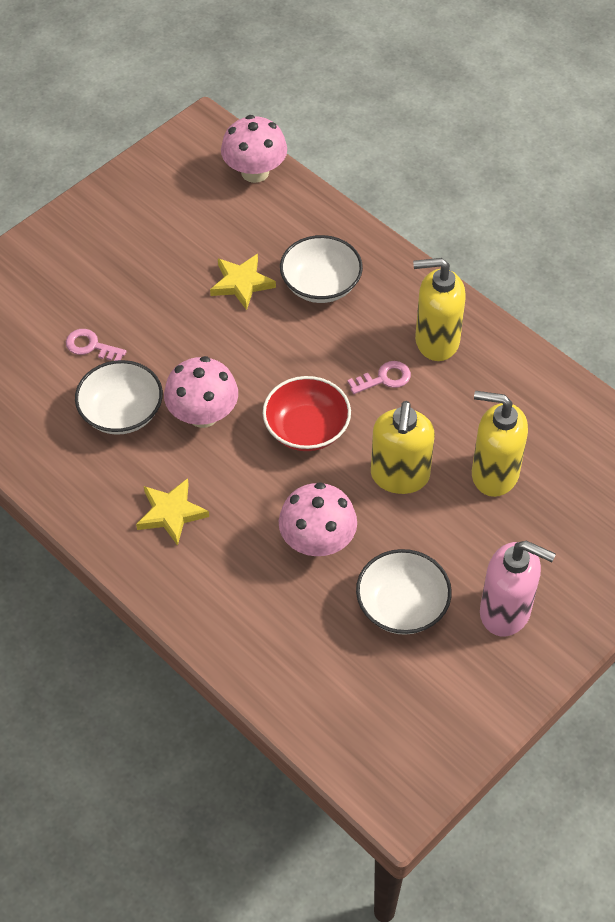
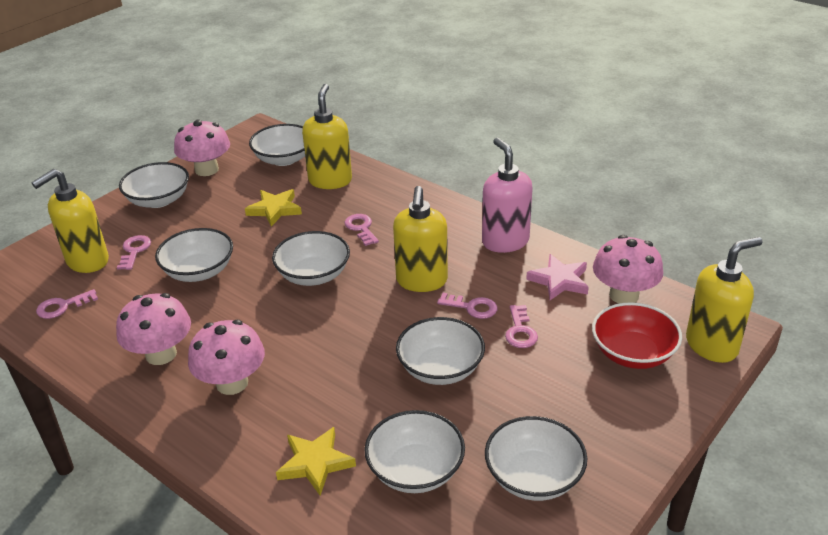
pink key: 2 -> 5
pink mushroom: 3 -> 4
pink star: 0 -> 1
white bowl: 3 -> 7
yellow soap dispenser: 3 -> 4

